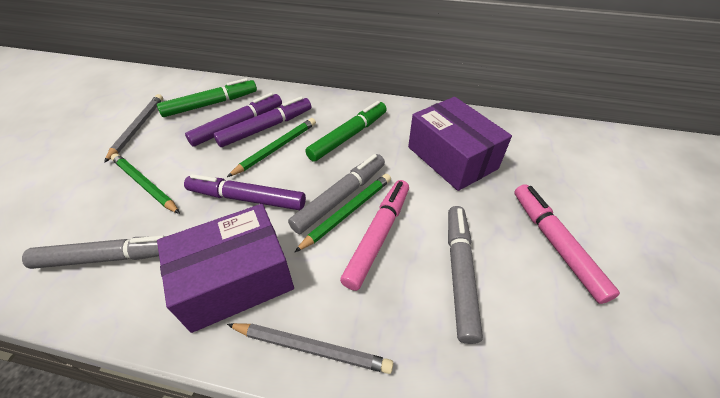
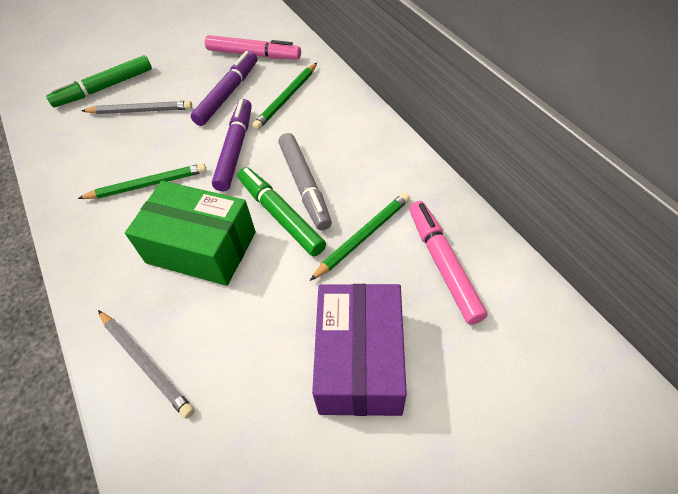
green box: 0 -> 1
grey marker: 3 -> 1
purple box: 2 -> 1
purple marker: 3 -> 2

